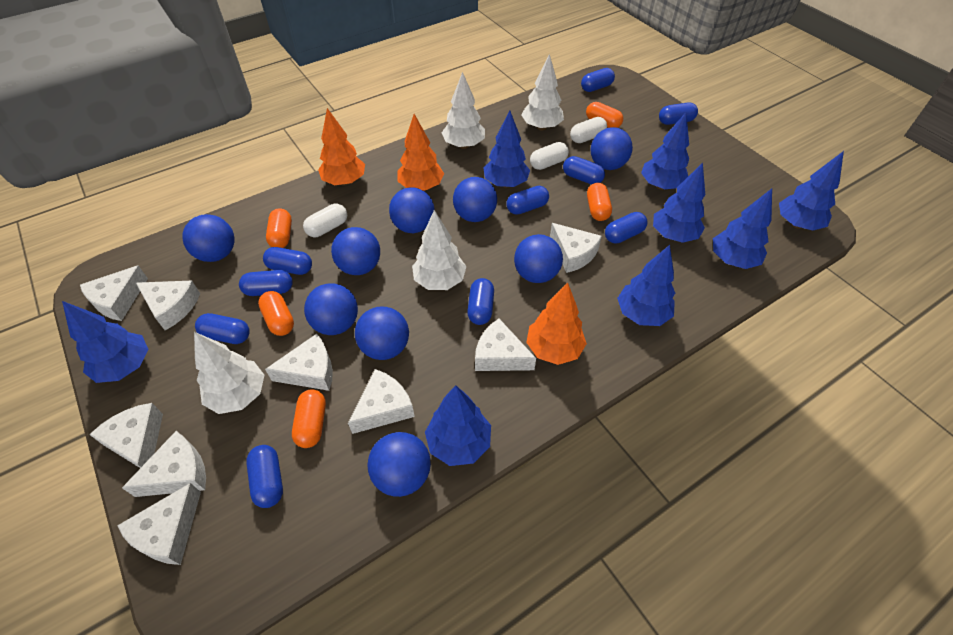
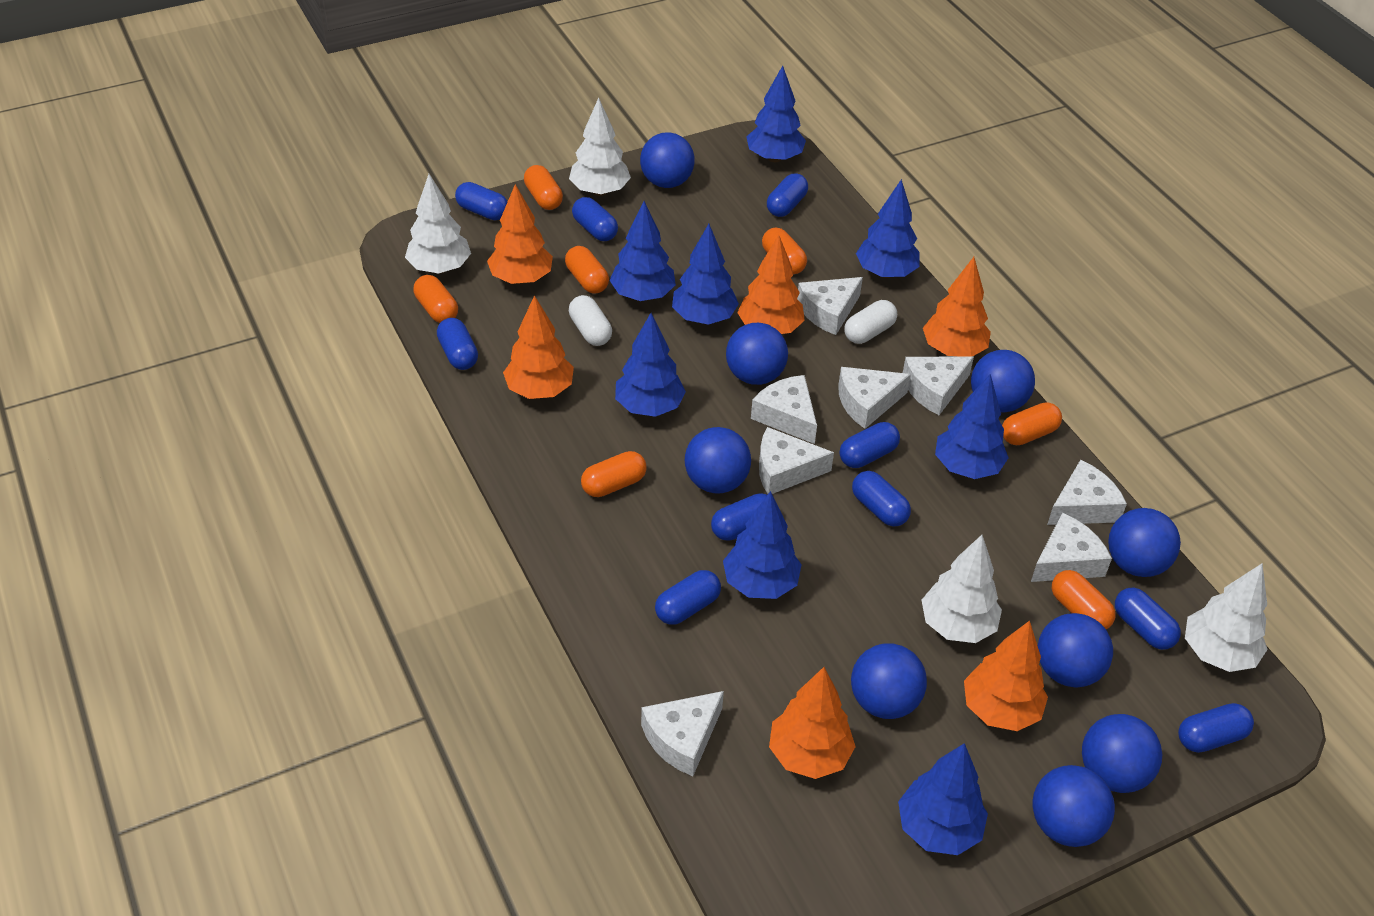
orange capsule: 5 -> 7
orange tree: 3 -> 6
white capsule: 3 -> 2
white cheese: 9 -> 8

